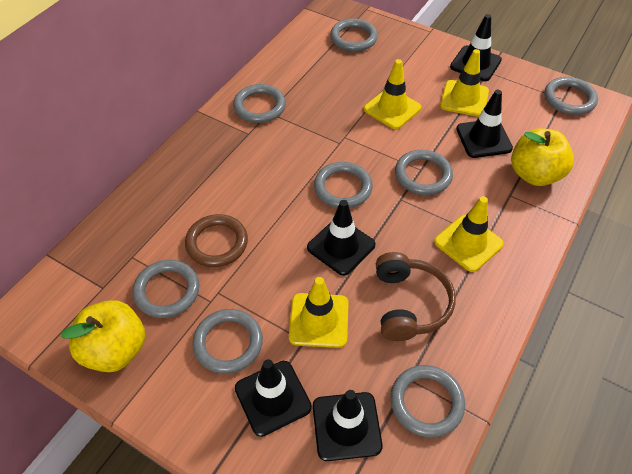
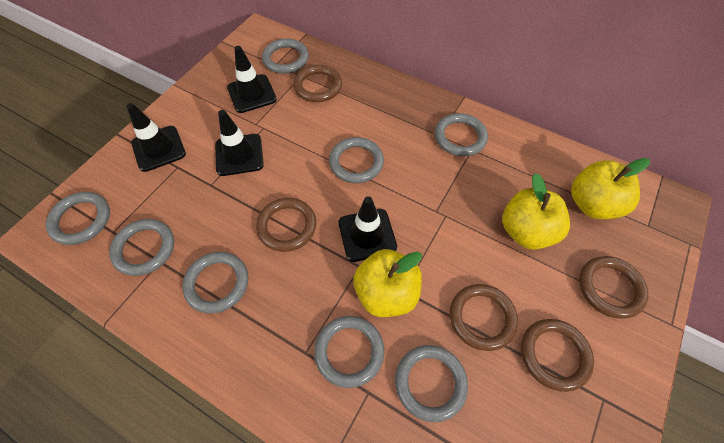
black traffic cone: 5 -> 4
brown headphones: 1 -> 0
brown ring: 1 -> 5
yellow apple: 2 -> 3
yellow traffic cone: 4 -> 0

